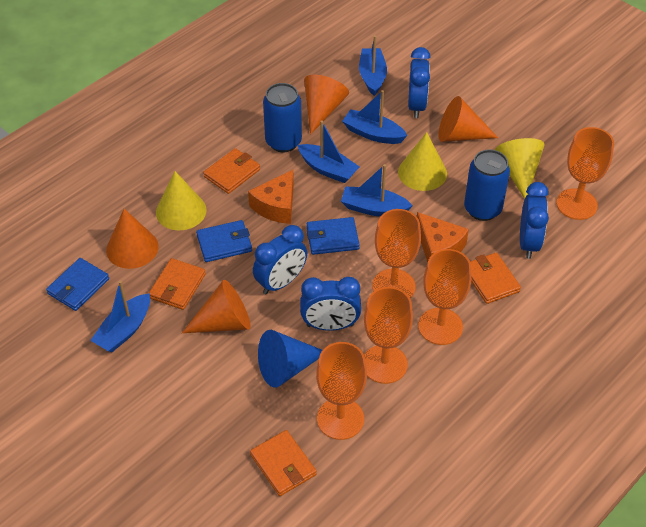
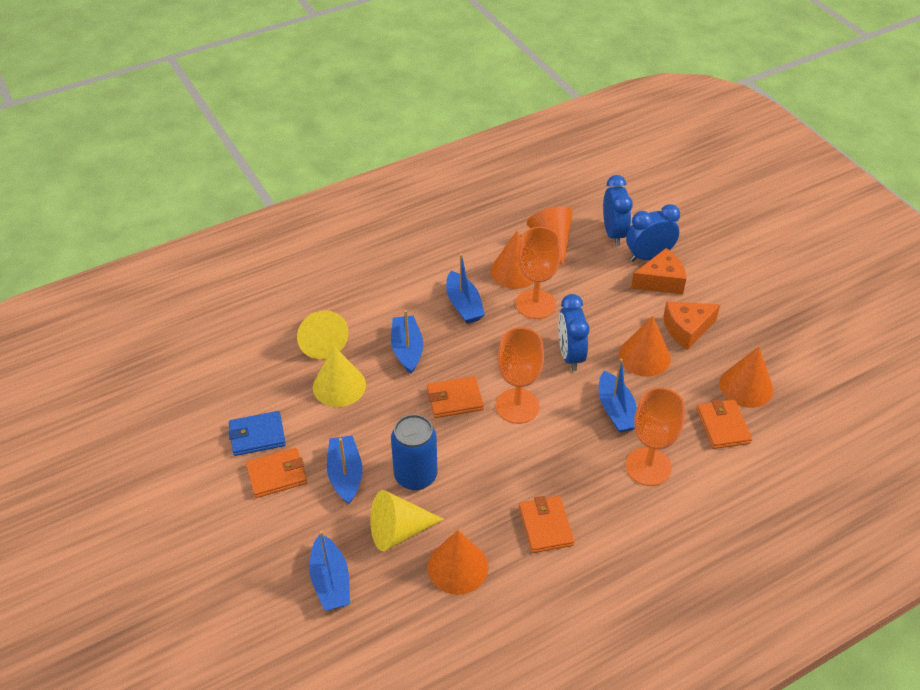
blue can: 2 -> 1
blue clock: 4 -> 3
blue cone: 1 -> 0
blue wallet: 3 -> 1
orange cone: 4 -> 5
orange goblet: 5 -> 3

